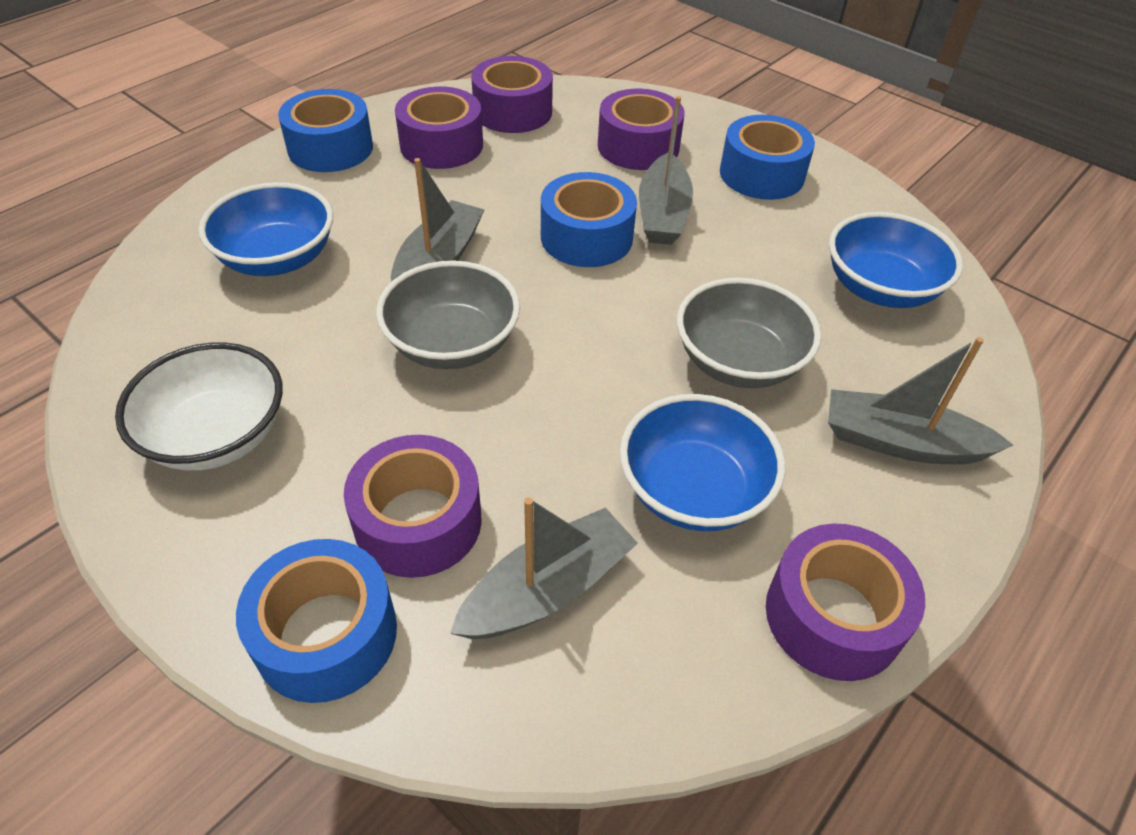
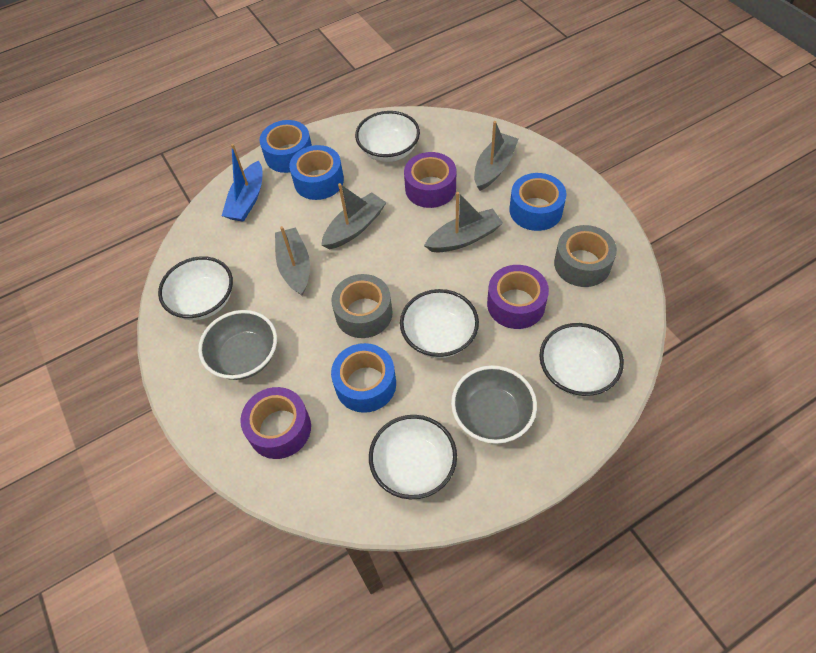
blue boat: 0 -> 1
blue bowl: 3 -> 0
grey tape: 0 -> 2
purple tape: 5 -> 3
white bowl: 1 -> 5

